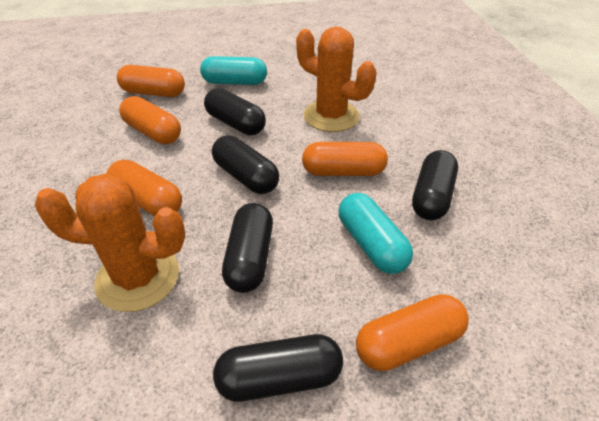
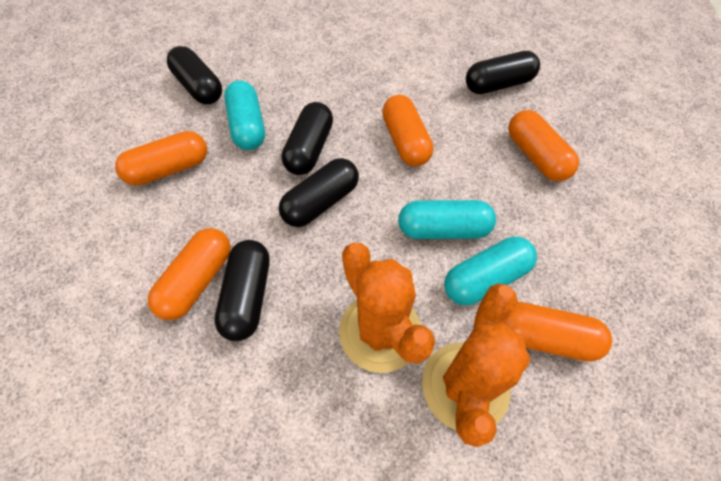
turquoise capsule: 2 -> 3

